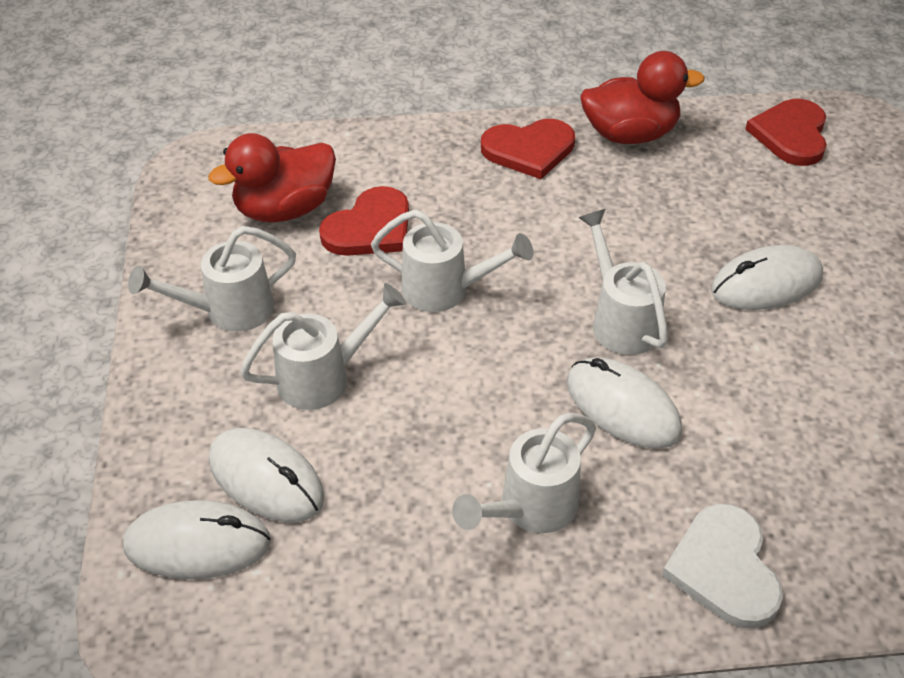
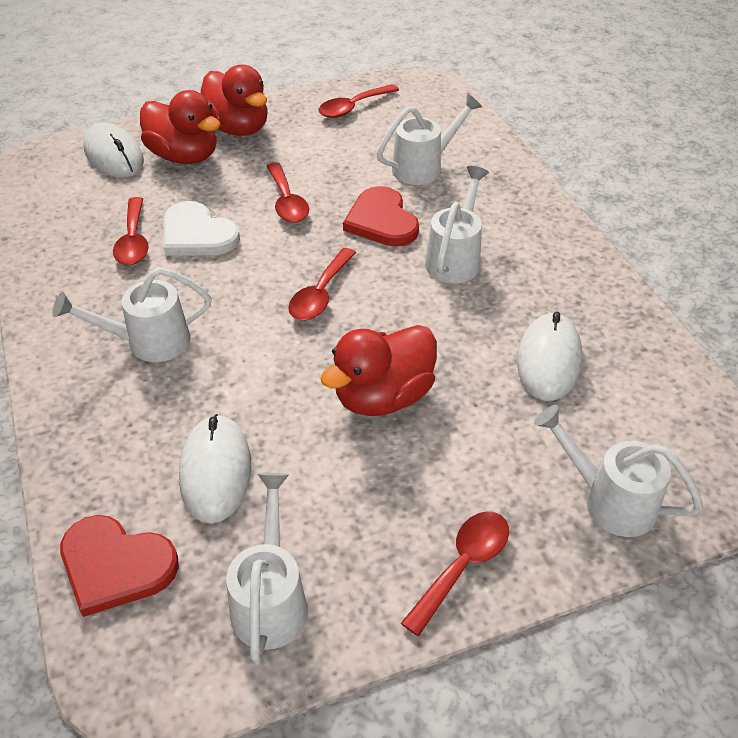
red duck: 2 -> 3
red heart: 3 -> 2
red spoon: 0 -> 5
white mouse: 4 -> 3

